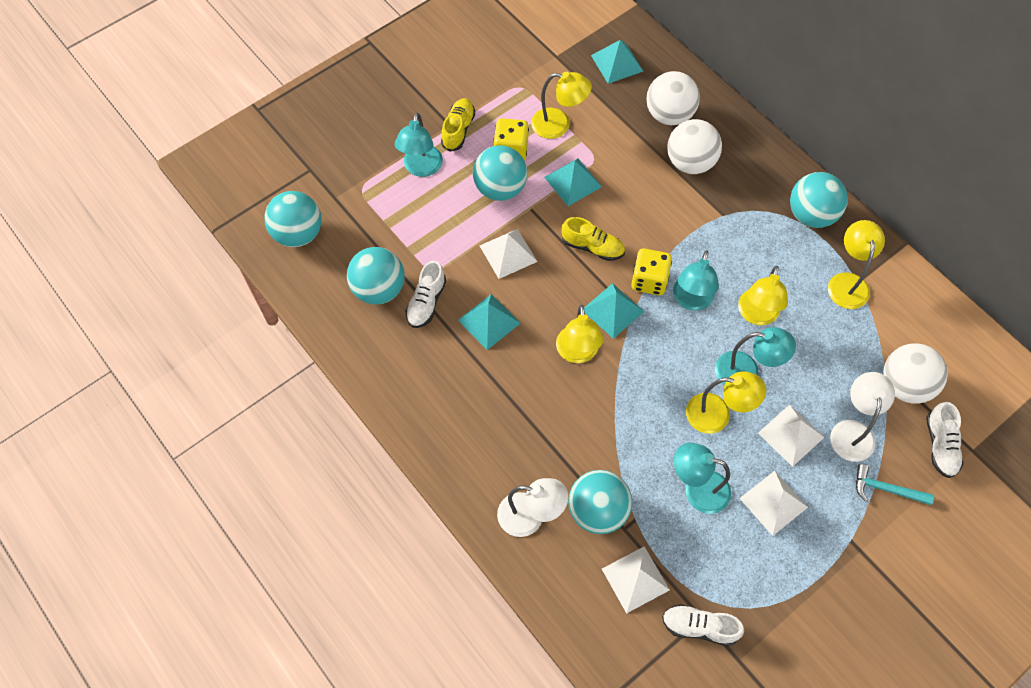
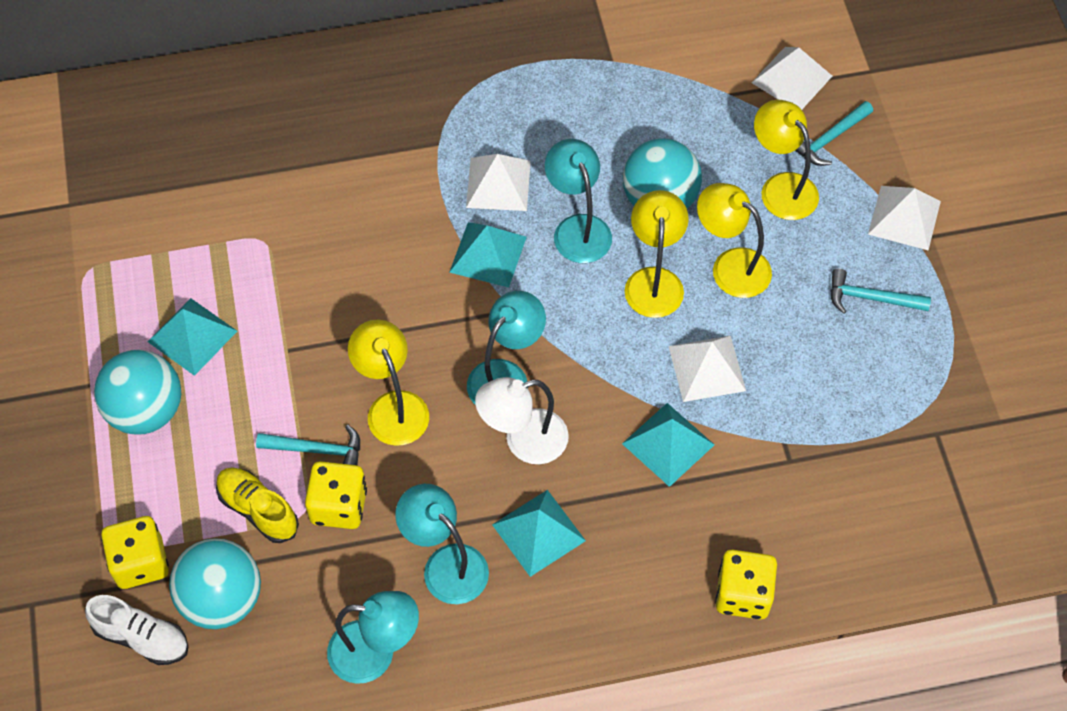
turquoise ball: 5 -> 3
turquoise hammer: 1 -> 3
white ball: 3 -> 0
white lamp: 2 -> 1
white shoe: 3 -> 1
yellow dice: 2 -> 3
yellow lamp: 5 -> 4
yellow shoe: 2 -> 1

